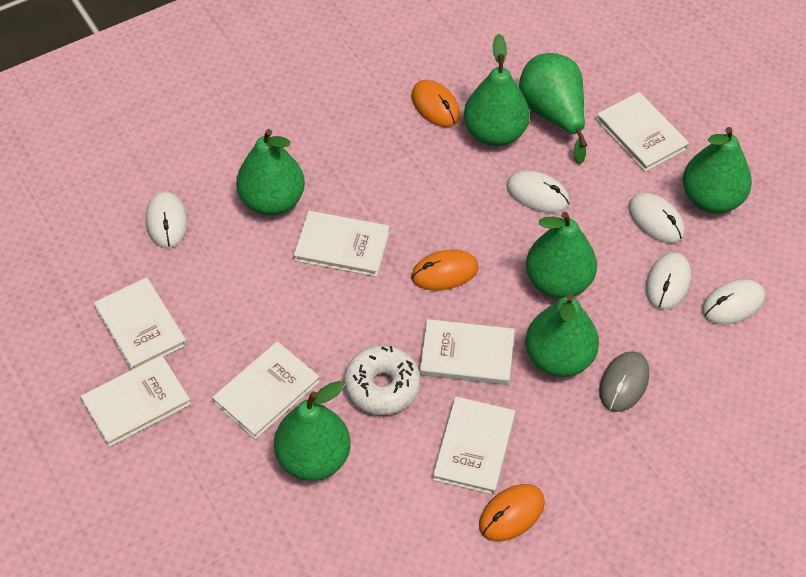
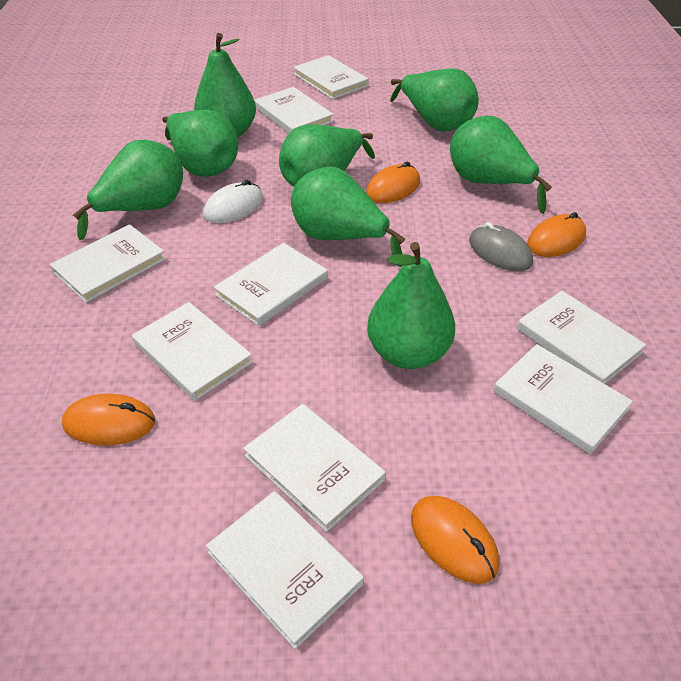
green pear: 7 -> 8
orange mouse: 3 -> 4
white book: 7 -> 9
white donut: 1 -> 0
white mouse: 5 -> 1

